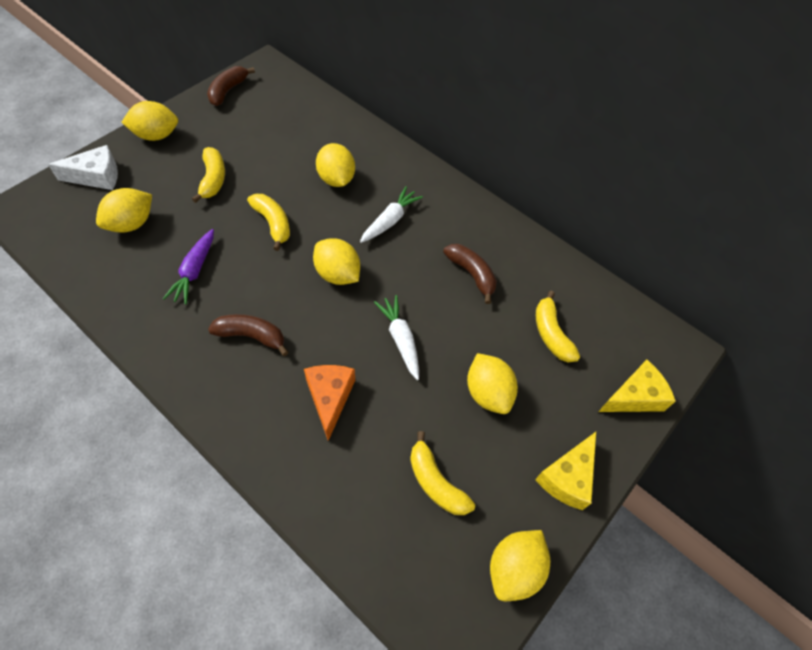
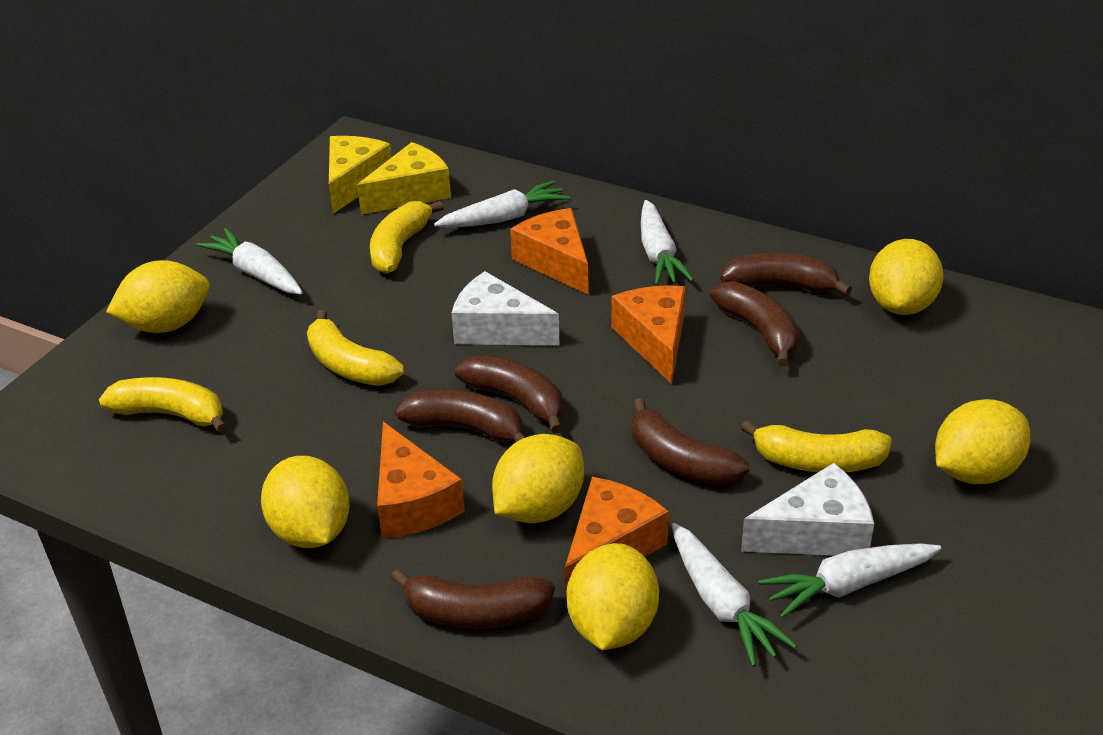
brown banana: 3 -> 6
orange cheese: 1 -> 4
purple carrot: 1 -> 0
white carrot: 2 -> 5
white cheese: 1 -> 2

